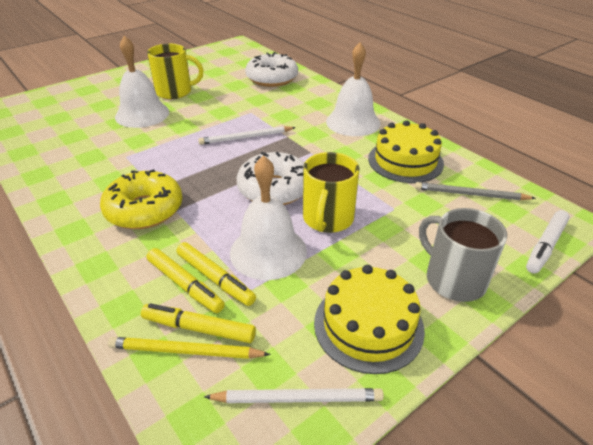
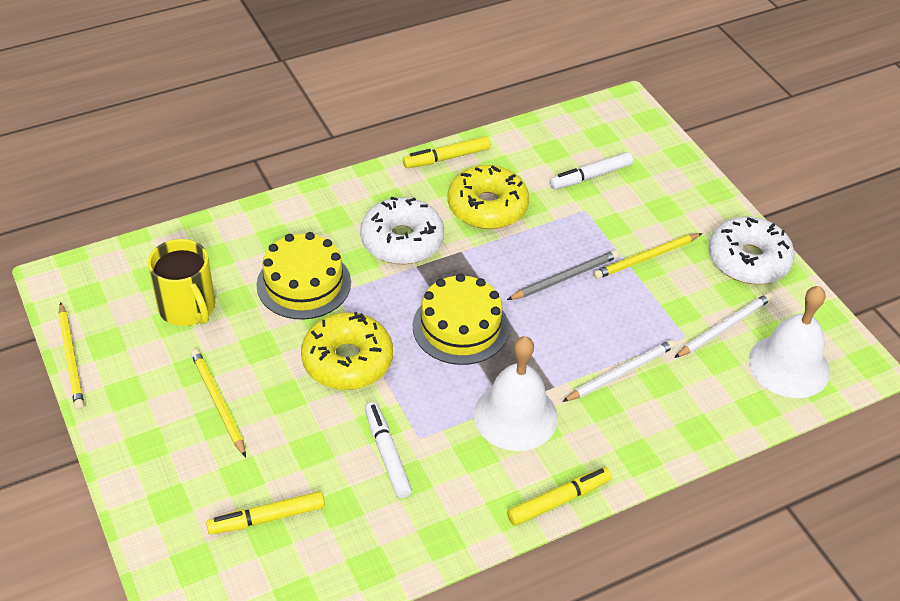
grey mug: 1 -> 0
white bell: 3 -> 2
white marker: 1 -> 2
yellow donut: 1 -> 2
yellow mug: 2 -> 1
yellow pencil: 1 -> 3

